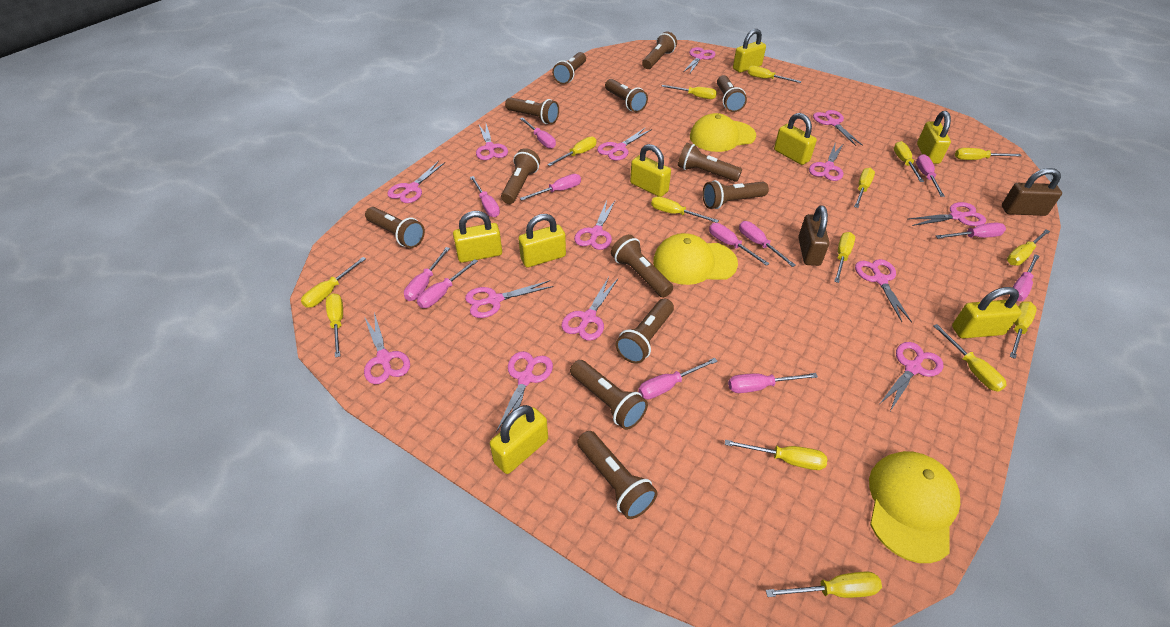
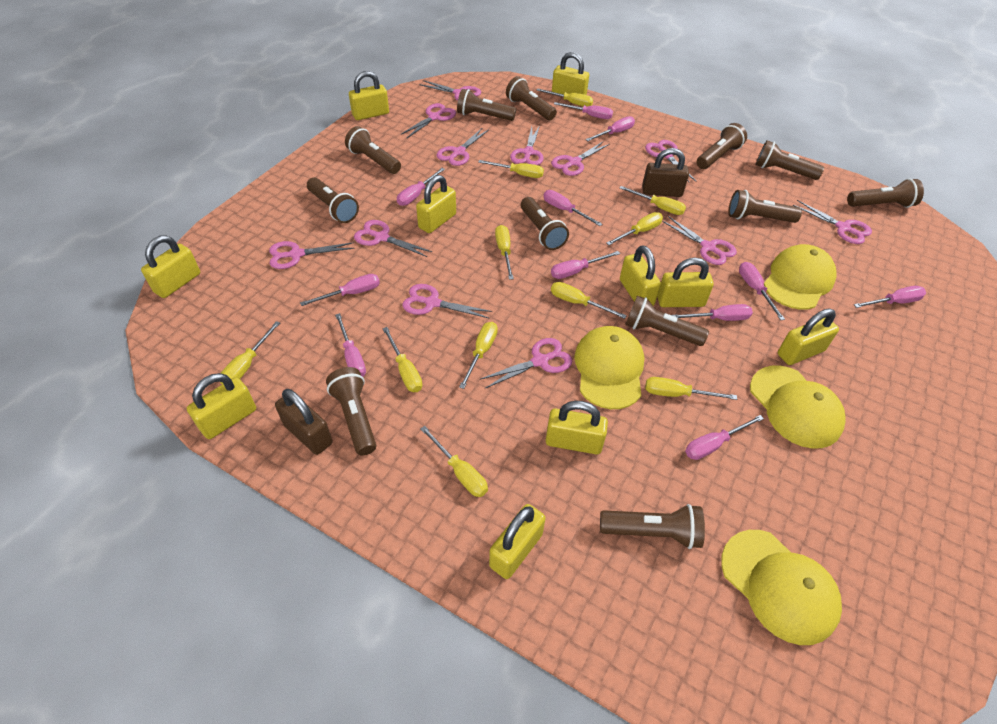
brown flashlight: 13 -> 12
pink scissors: 14 -> 12
pink screwdriver: 12 -> 11
yellow cap: 3 -> 4
yellow padlock: 8 -> 10
yellow screwdriver: 15 -> 11

